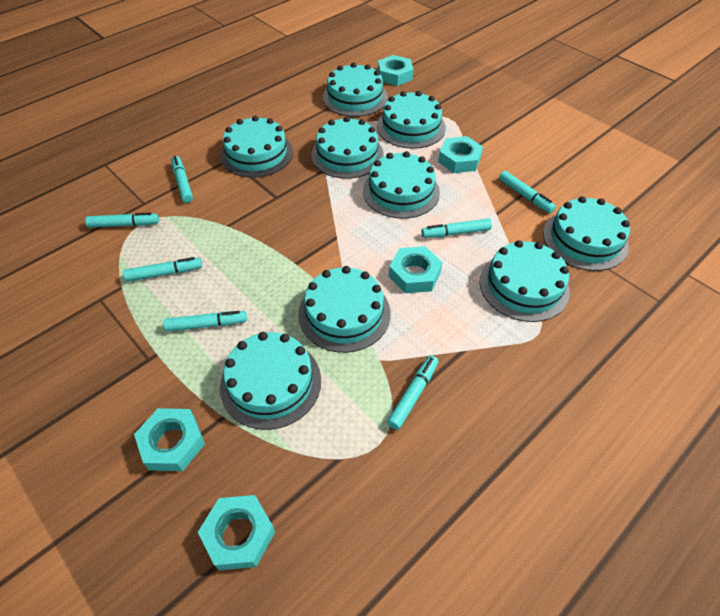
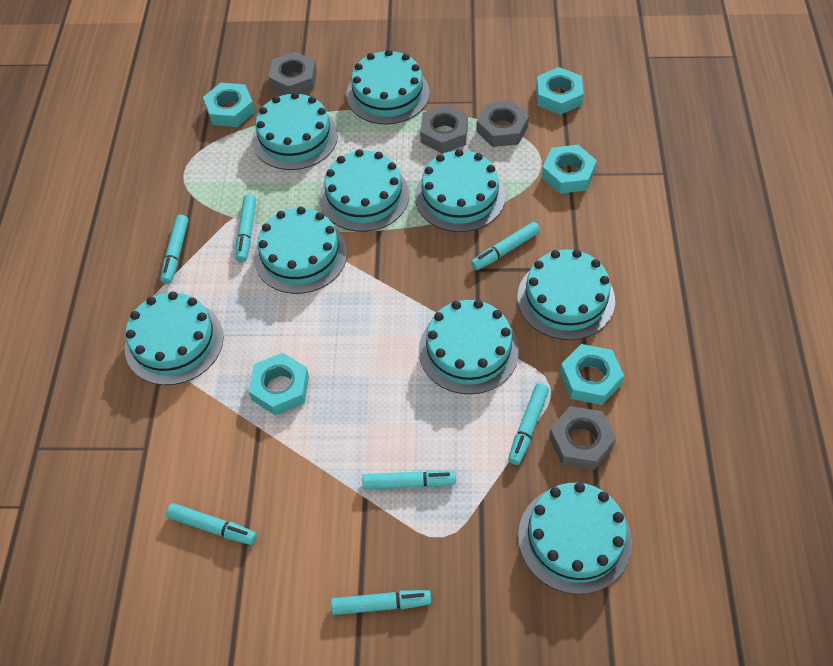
grey nut: 0 -> 4

